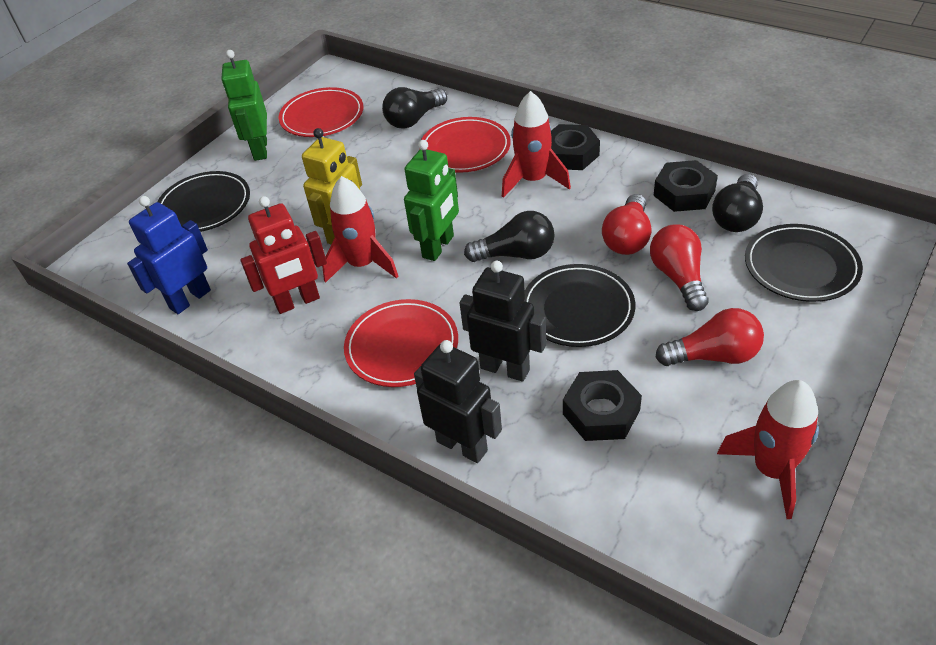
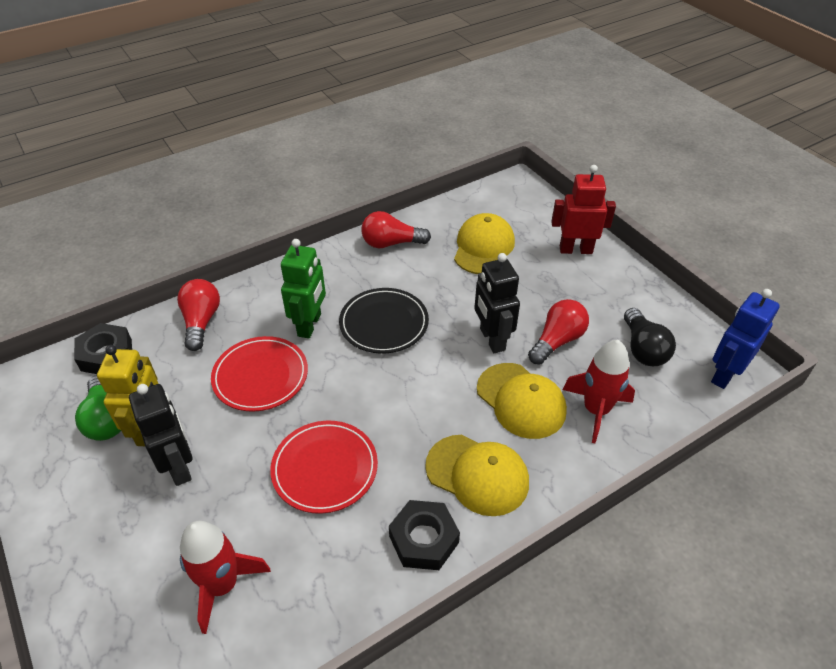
black light bulb: 3 -> 1
black nut: 3 -> 2
black plate: 3 -> 1
green light bulb: 0 -> 1
green robot: 2 -> 1
red plate: 3 -> 2
red rocket: 3 -> 2
yellow cap: 0 -> 3

